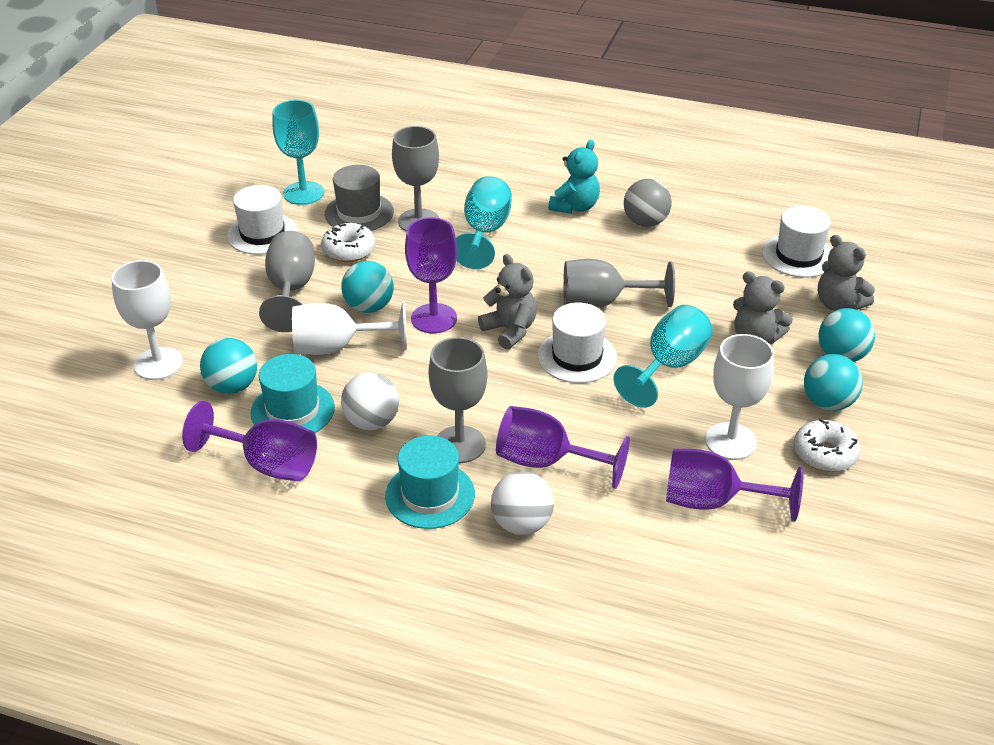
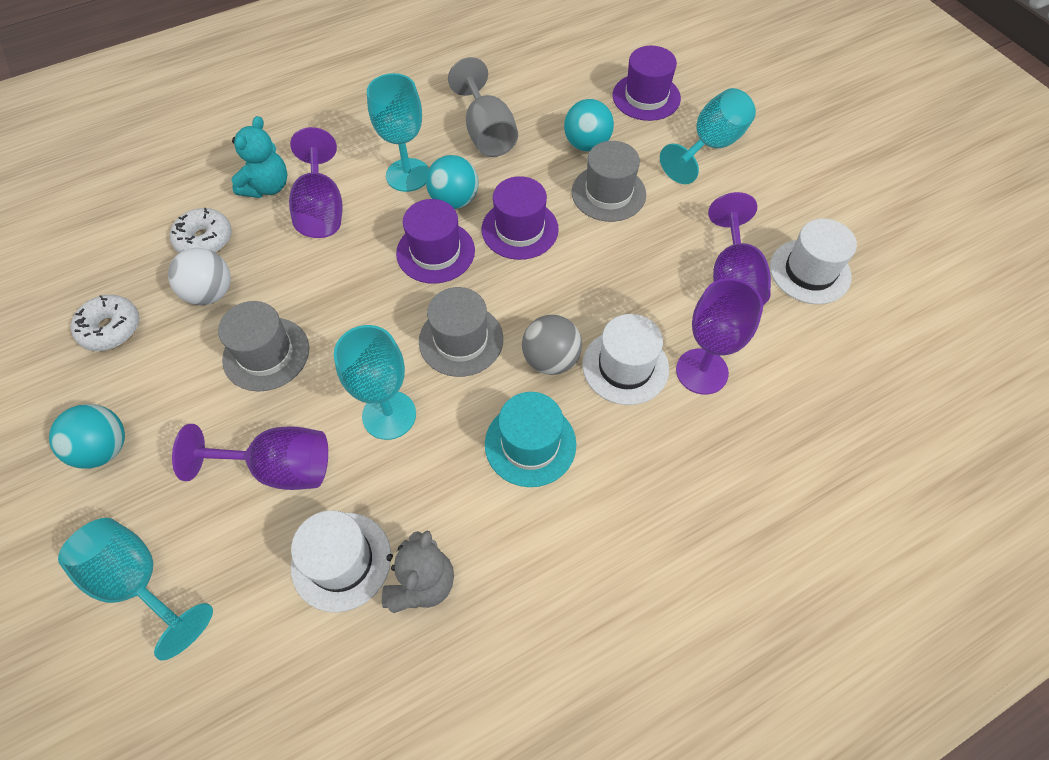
grey goblet: 4 -> 1
grey hat: 1 -> 3
grey teddy bear: 3 -> 1
purple hat: 0 -> 3
turquoise ball: 4 -> 3
turquoise goblet: 3 -> 4
turquoise hat: 2 -> 1
white ball: 2 -> 1
white goblet: 3 -> 0

